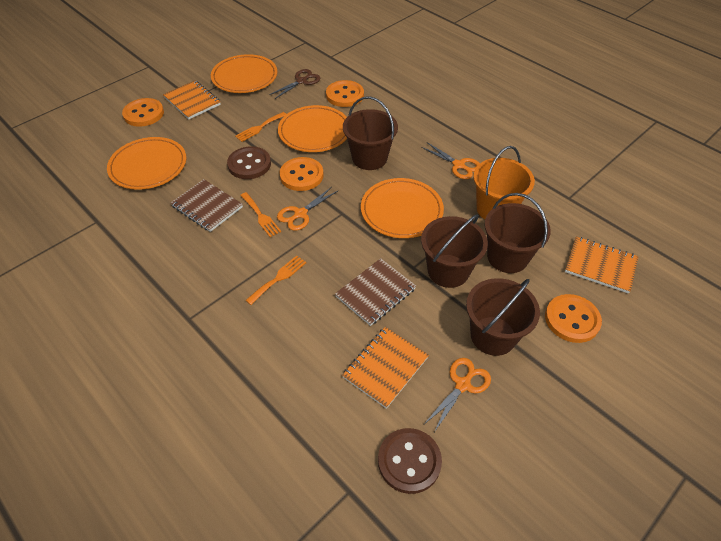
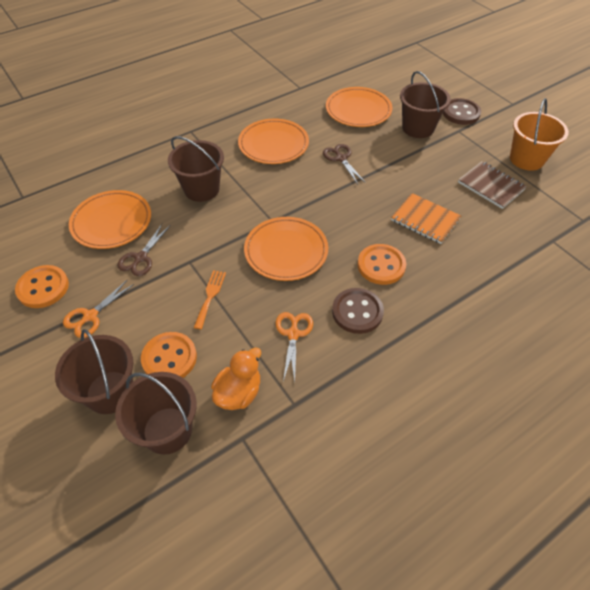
brown notebook: 2 -> 1
brown scissors: 1 -> 2
orange button: 4 -> 3
orange duck: 0 -> 1
orange fork: 3 -> 1
orange notebook: 3 -> 1
orange scissors: 3 -> 2

